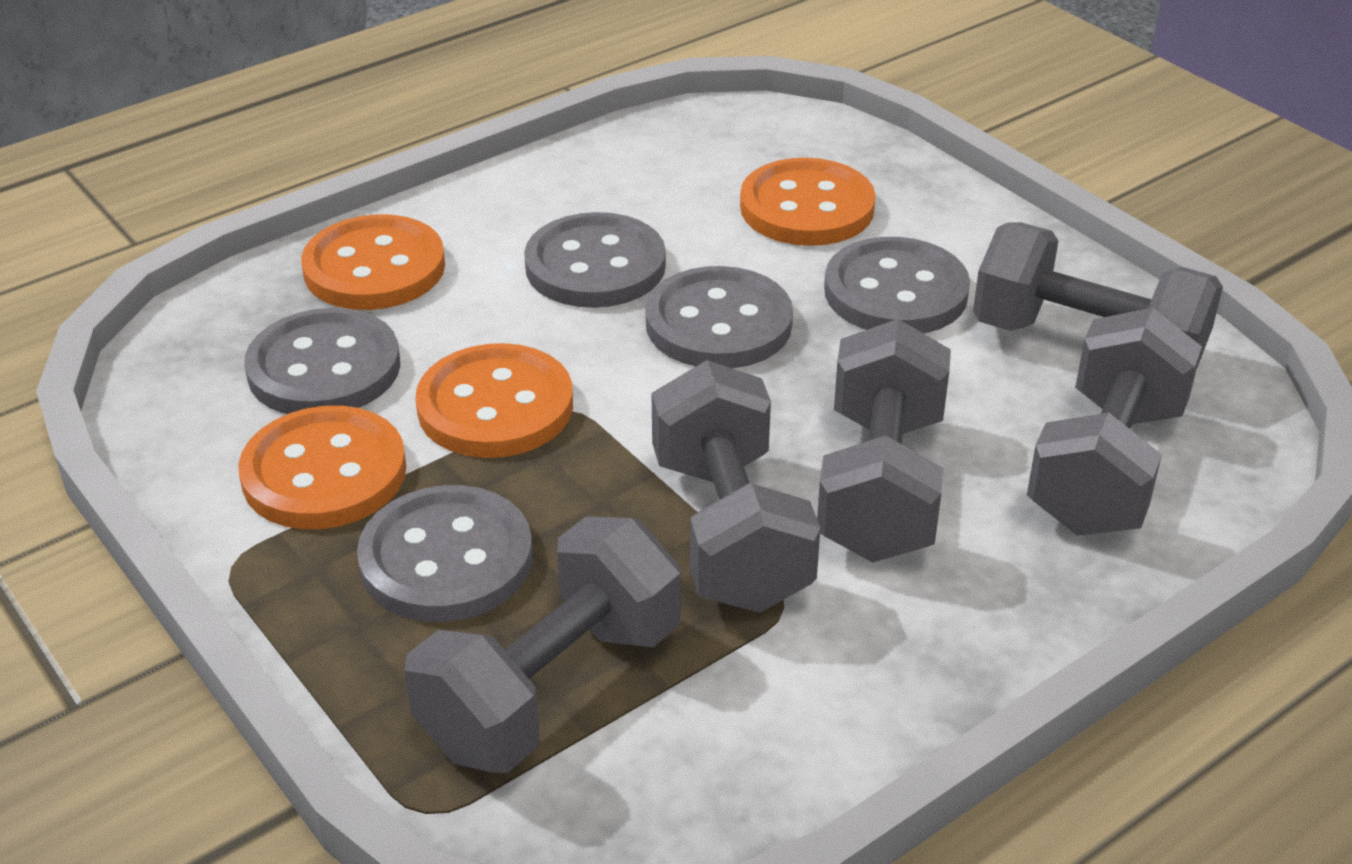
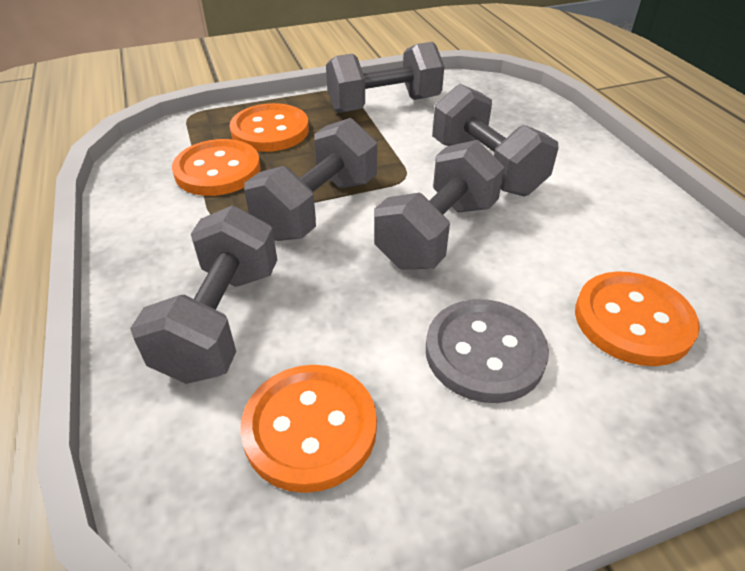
grey button: 5 -> 1

